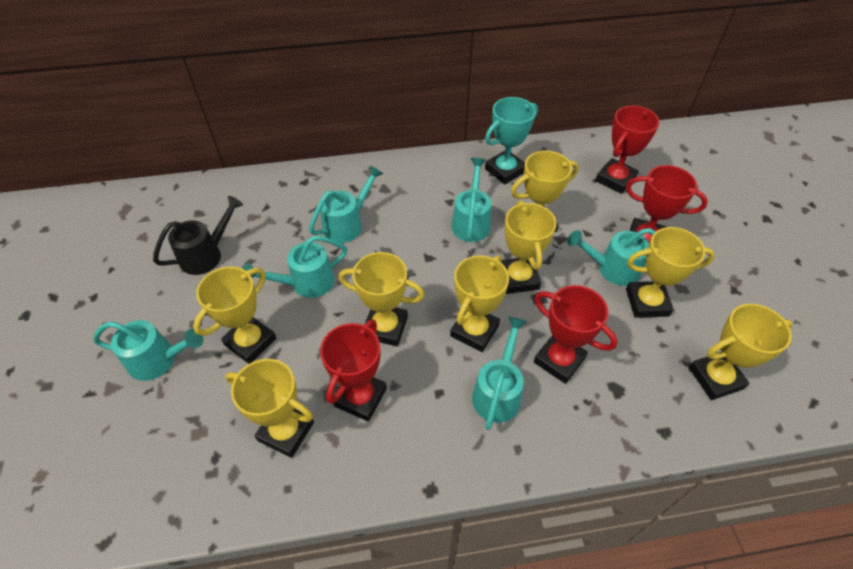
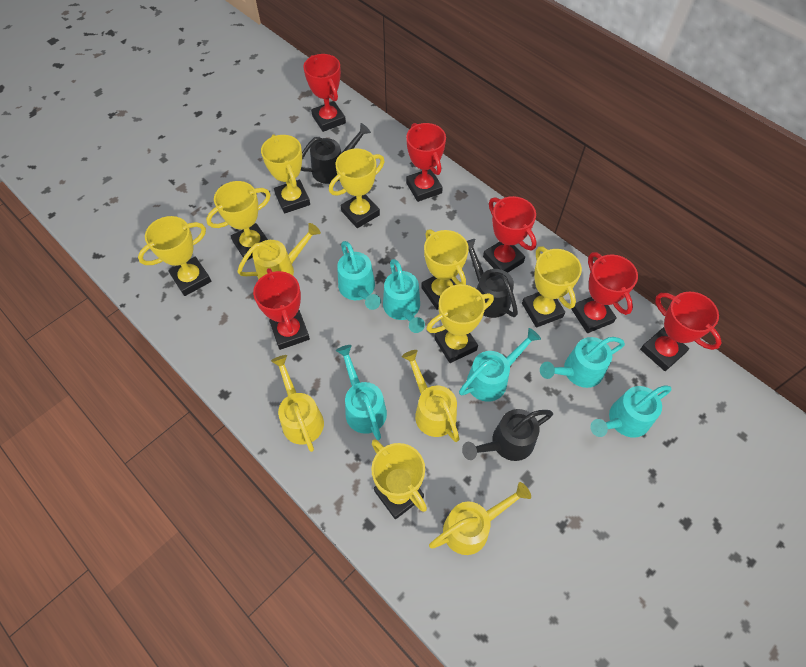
black watering can: 1 -> 3
red trophy: 4 -> 6
turquoise trophy: 1 -> 0
yellow watering can: 0 -> 4

